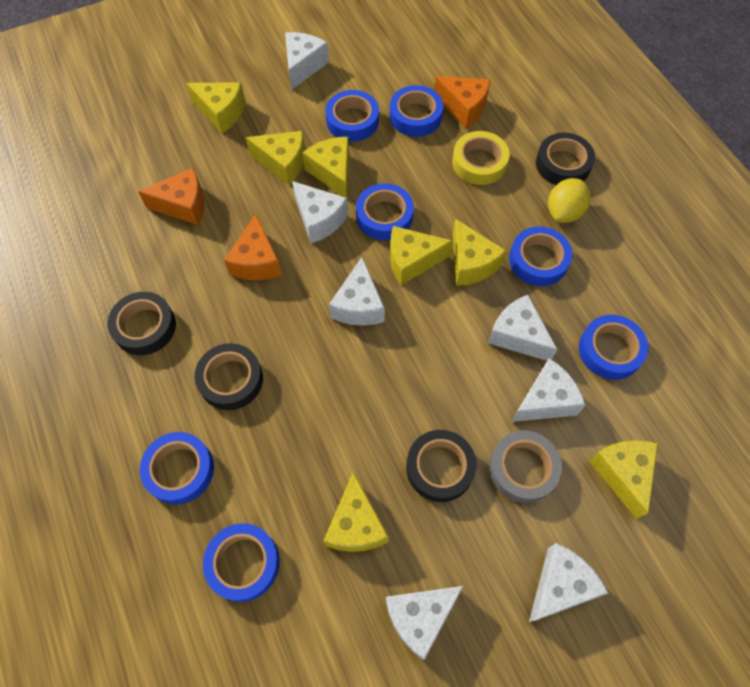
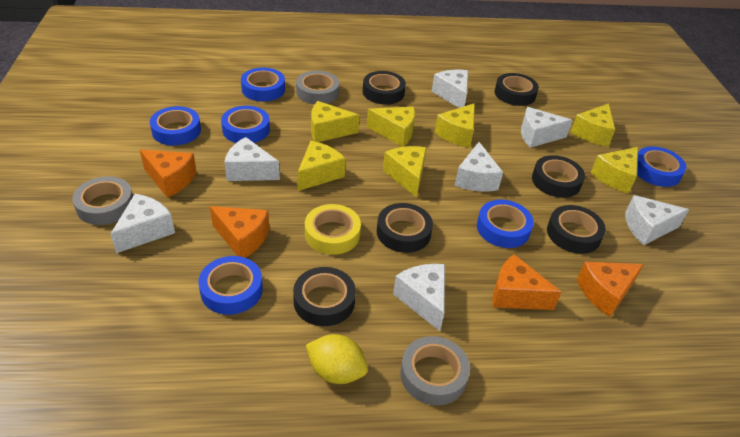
black tape: 4 -> 6
blue tape: 7 -> 6
grey tape: 1 -> 3
orange cheese: 3 -> 4

